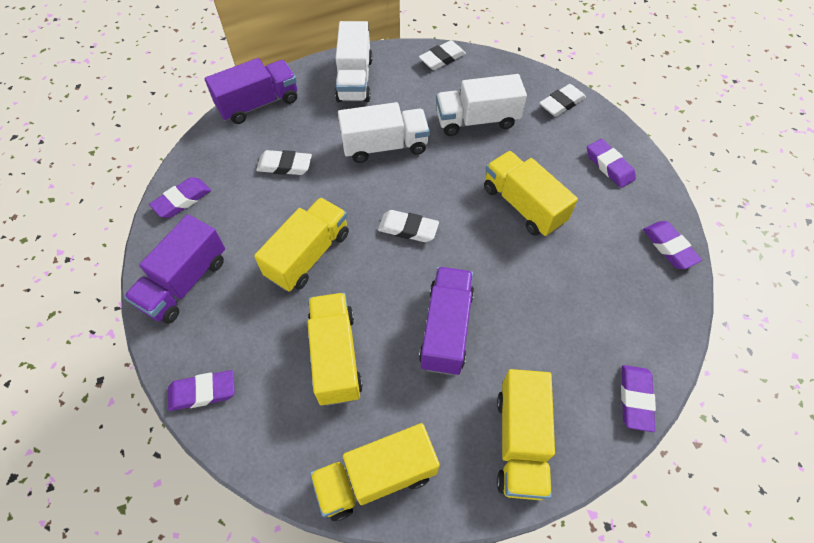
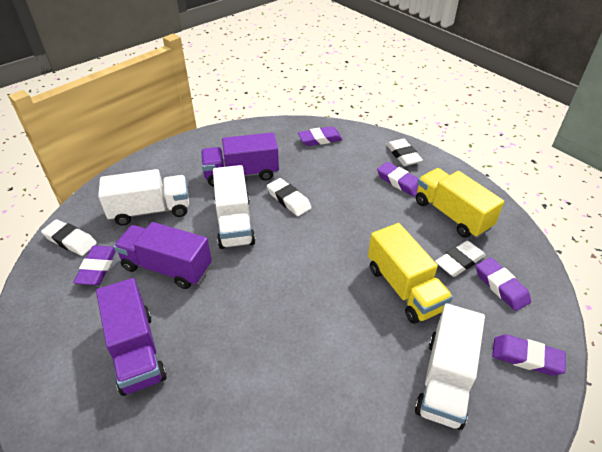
yellow truck: 5 -> 2

